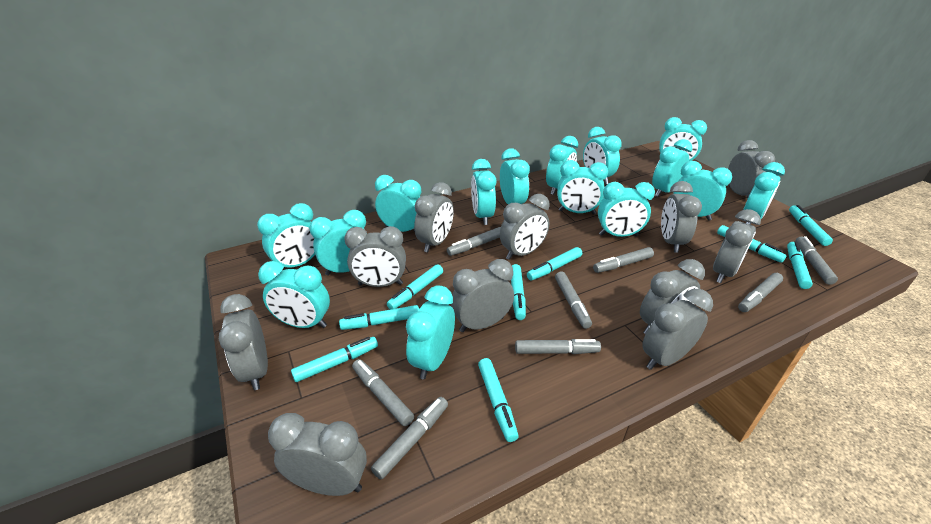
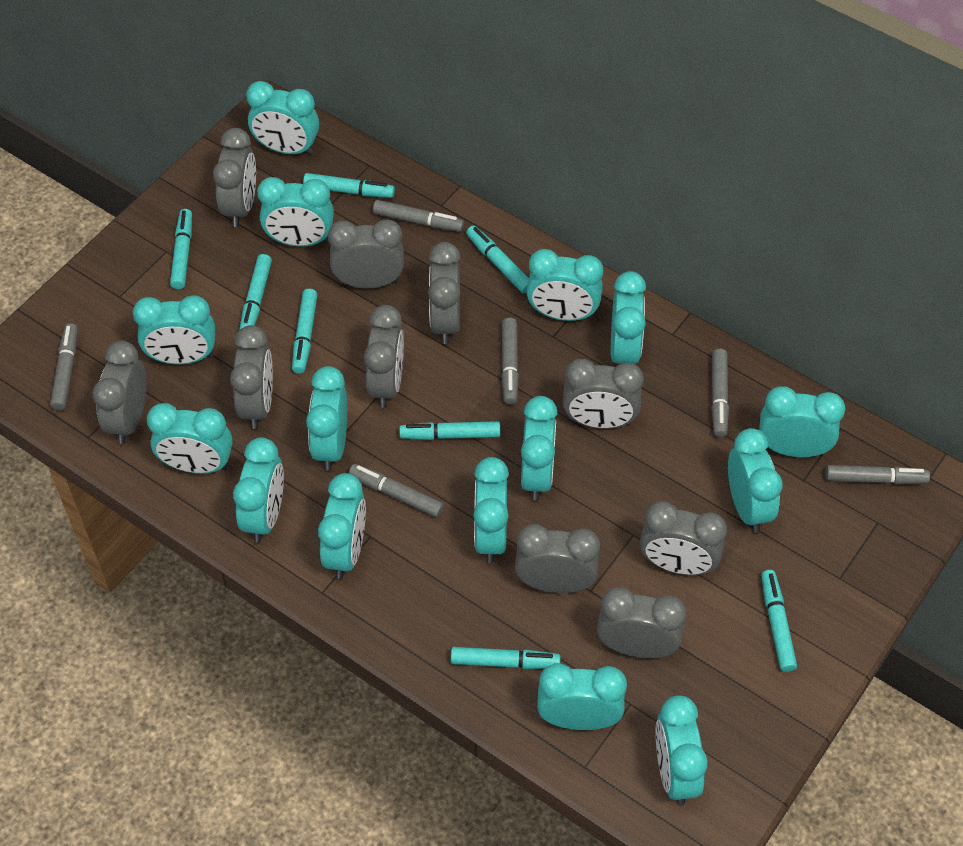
grey clock: 11 -> 10
grey marker: 8 -> 6
turquoise marker: 9 -> 8

